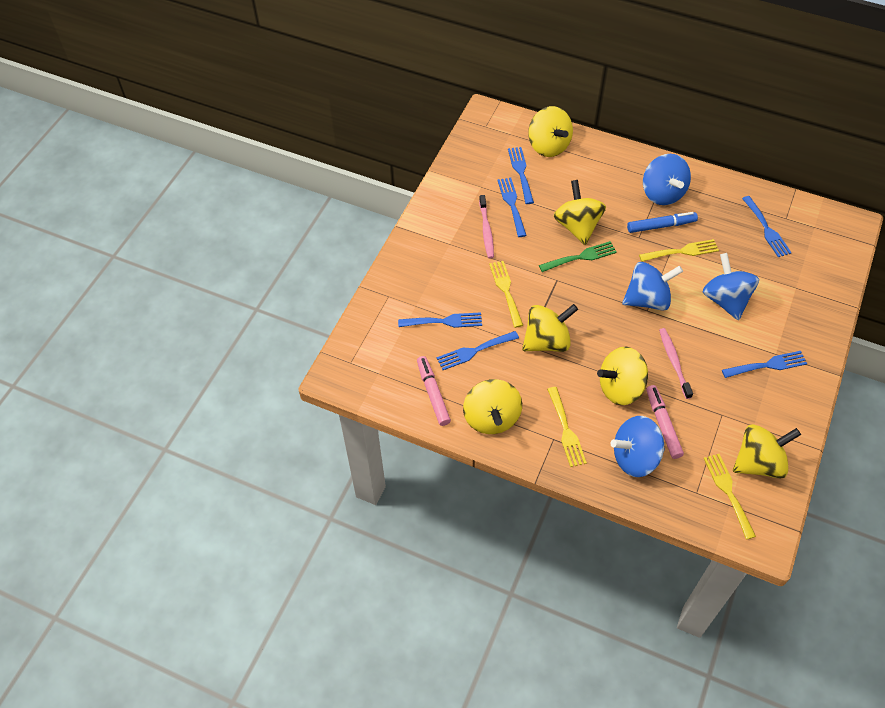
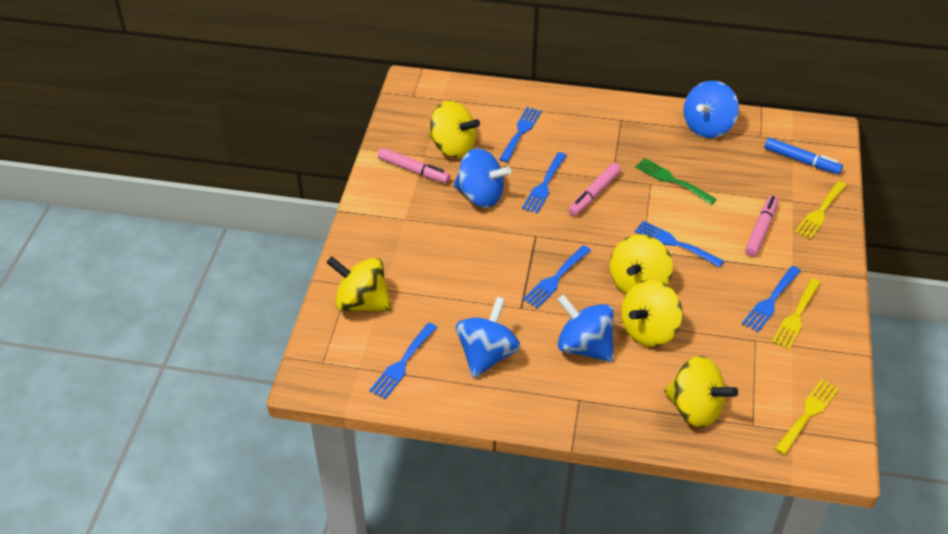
pink marker: 2 -> 3
pink toothbrush: 2 -> 0
yellow fork: 4 -> 3
yellow spinning top: 6 -> 5

